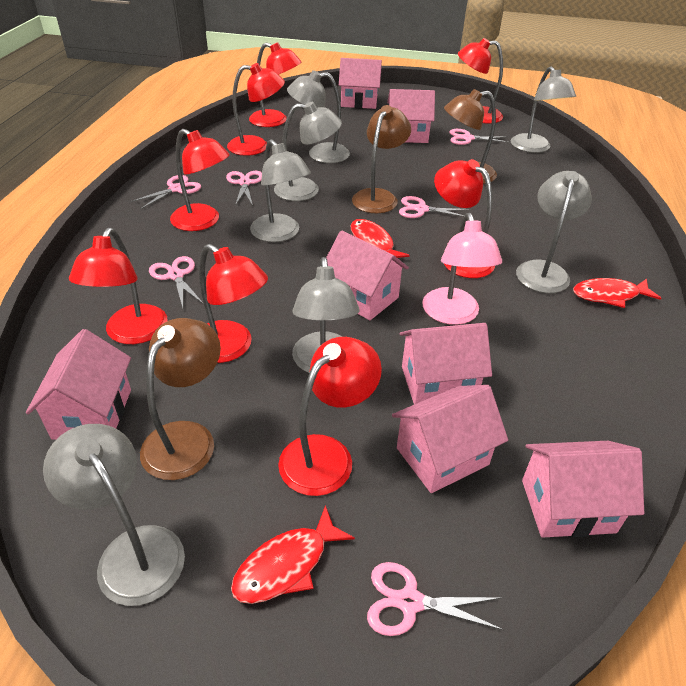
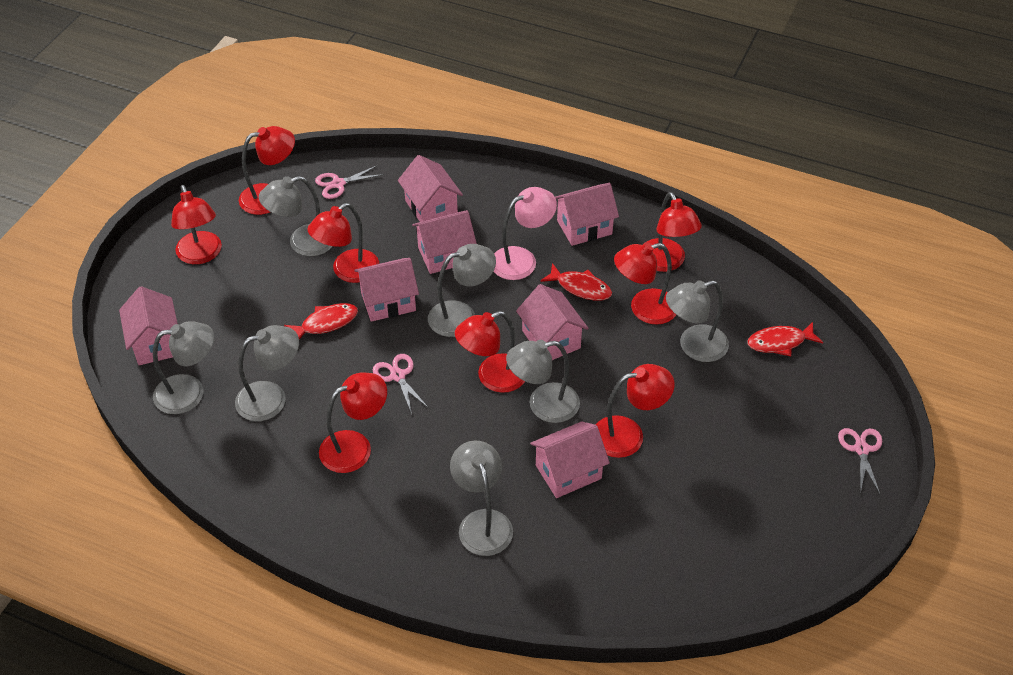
brown lamp: 3 -> 0
pink scissors: 6 -> 3

